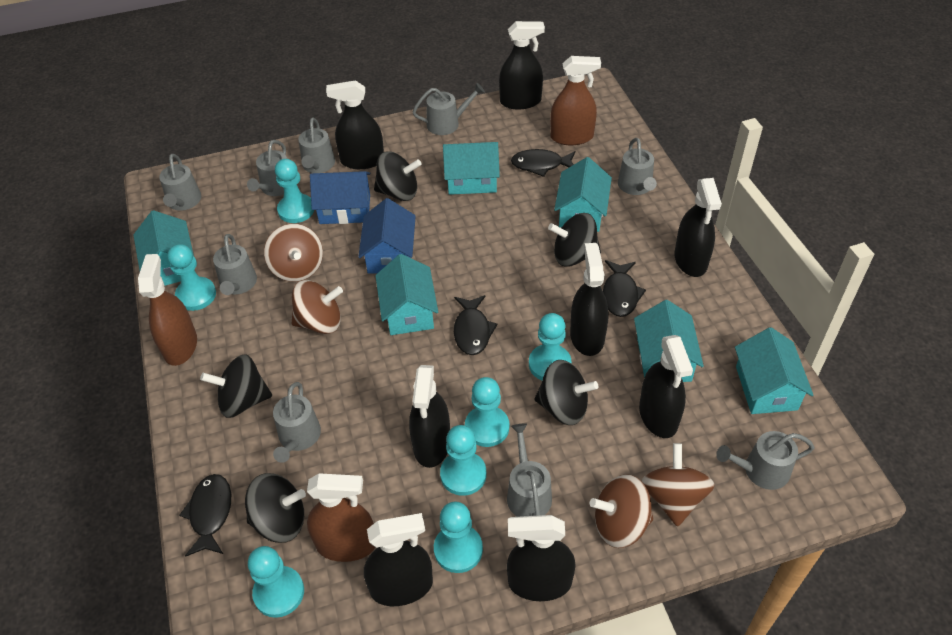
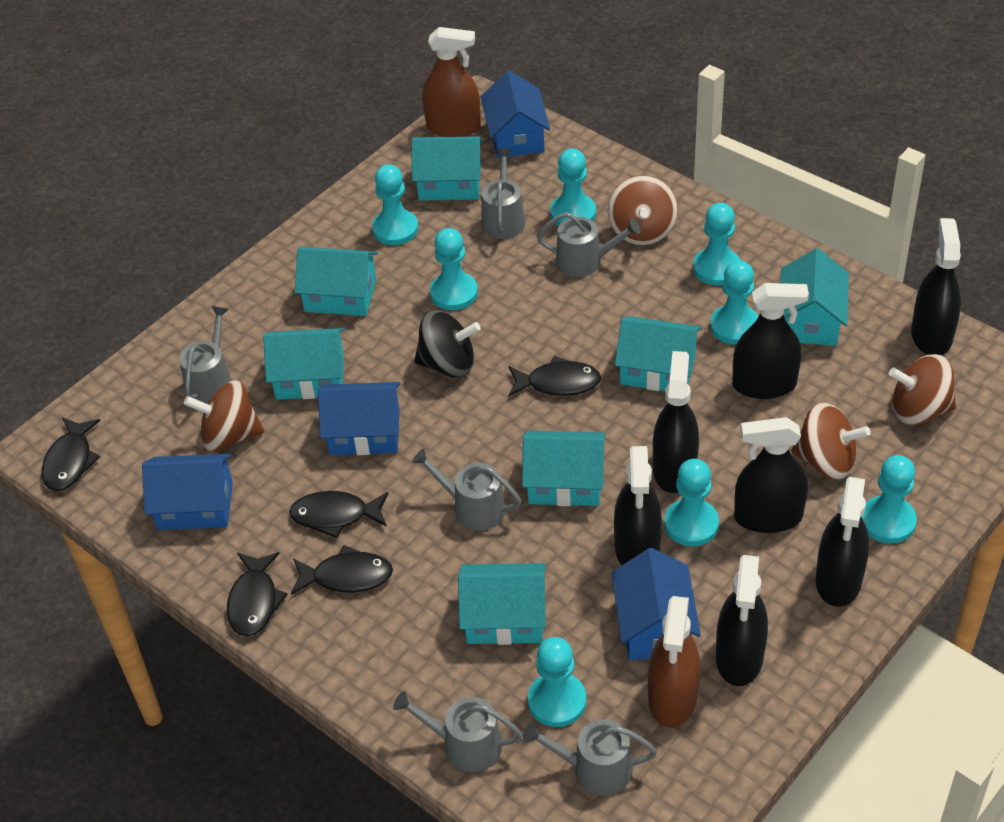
black fish: 4 -> 5
black spinning top: 5 -> 1
black spray bottle: 8 -> 7
blue house: 2 -> 4
brown spray bottle: 3 -> 2
grey watering can: 9 -> 6
turquoise house: 6 -> 7
turquoise pawn: 7 -> 8

